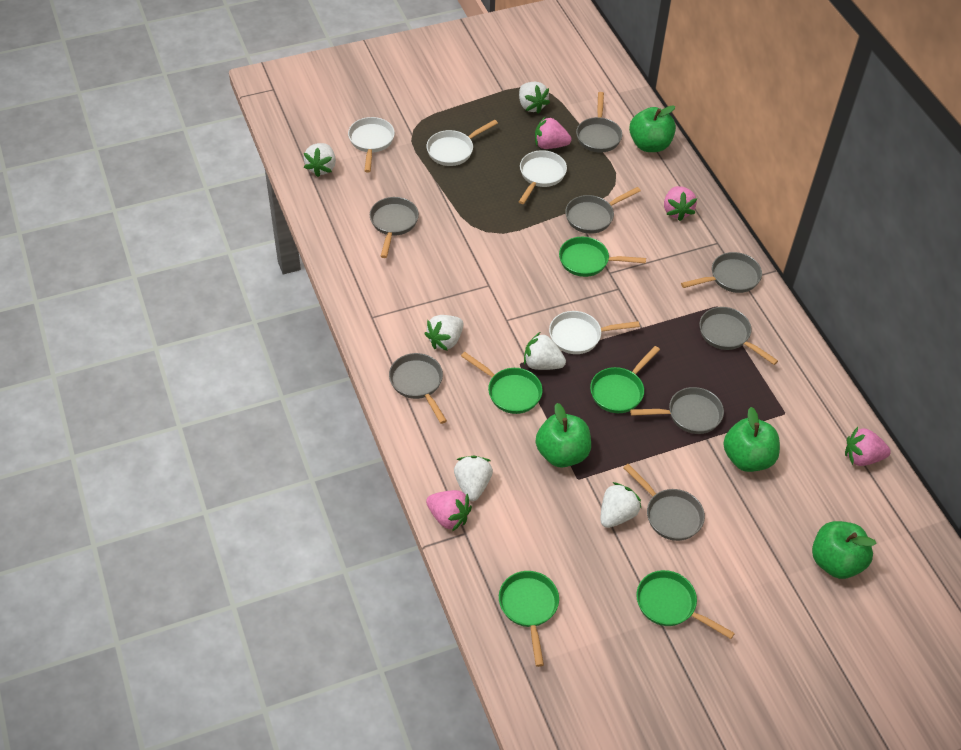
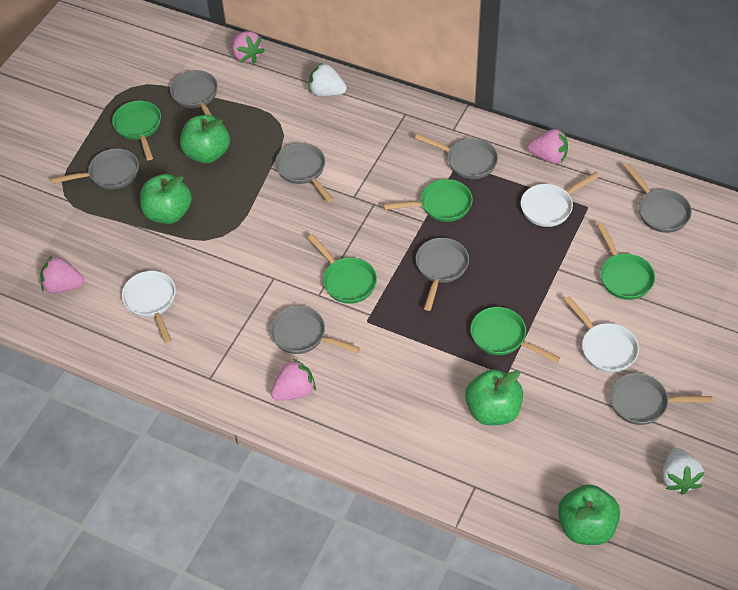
white pan: 4 -> 3
white strawberry: 6 -> 2

